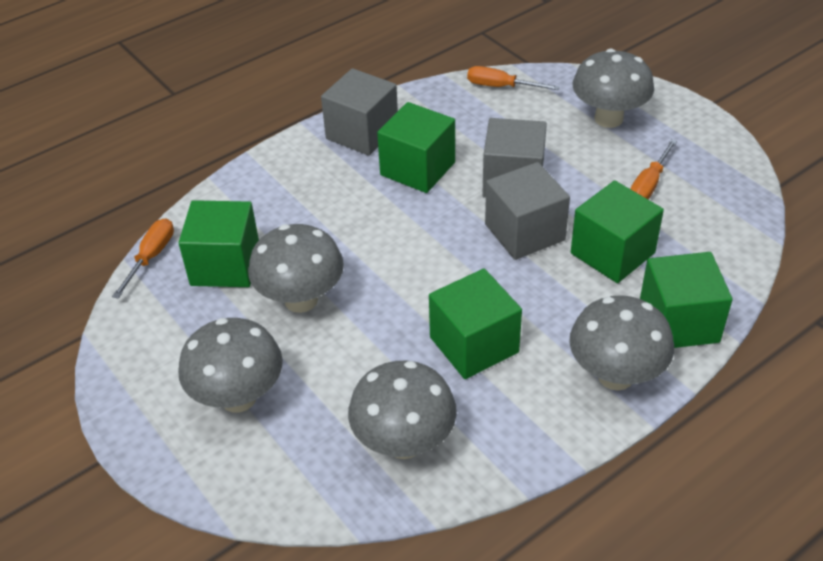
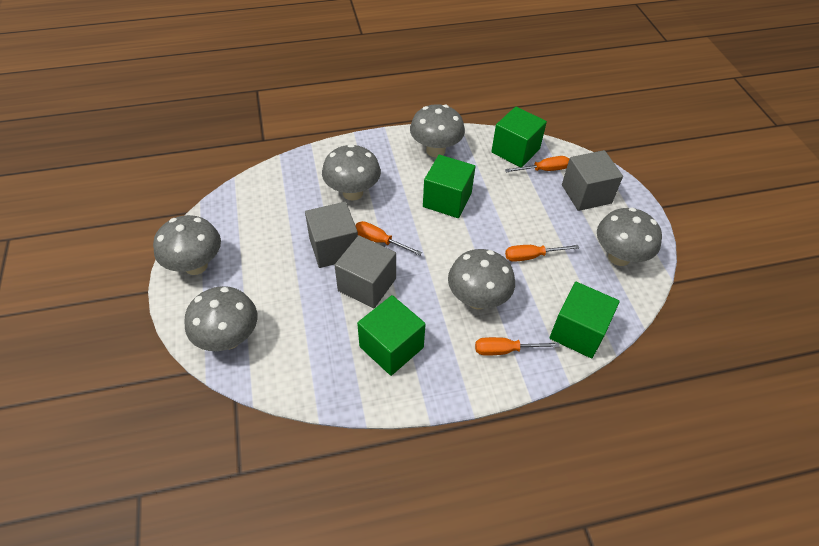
green cube: 5 -> 4
grey mushroom: 5 -> 6
orange screwdriver: 3 -> 4

